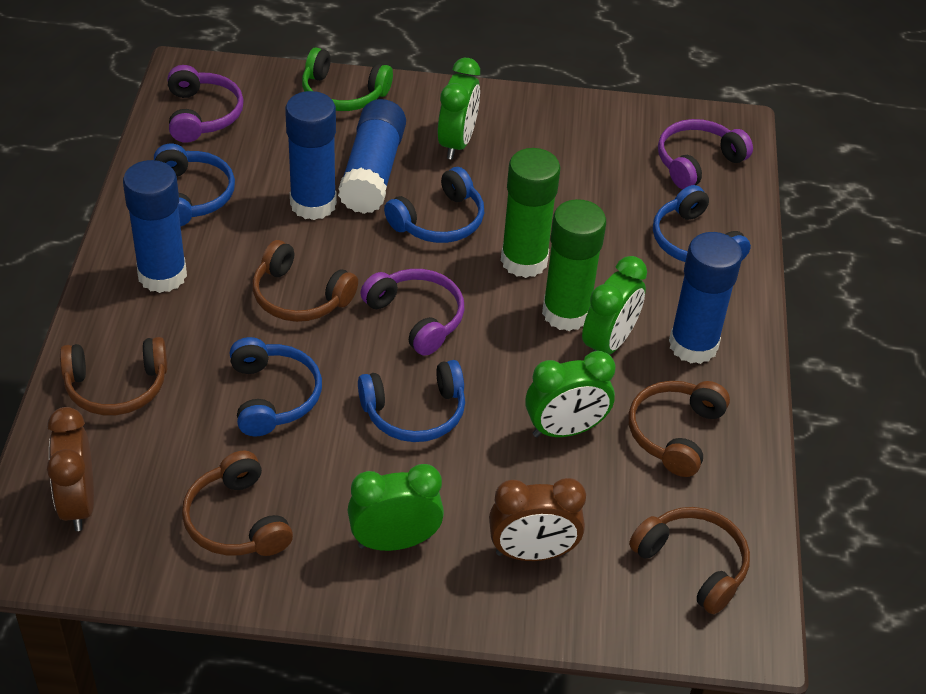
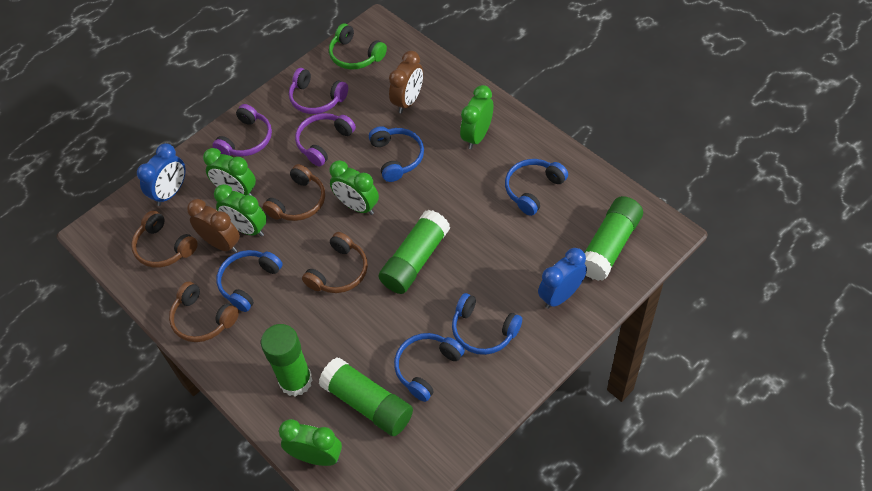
blue clock: 0 -> 2
blue glue stick: 4 -> 0
brown headphones: 5 -> 4
green clock: 4 -> 5
green glue stick: 2 -> 4

